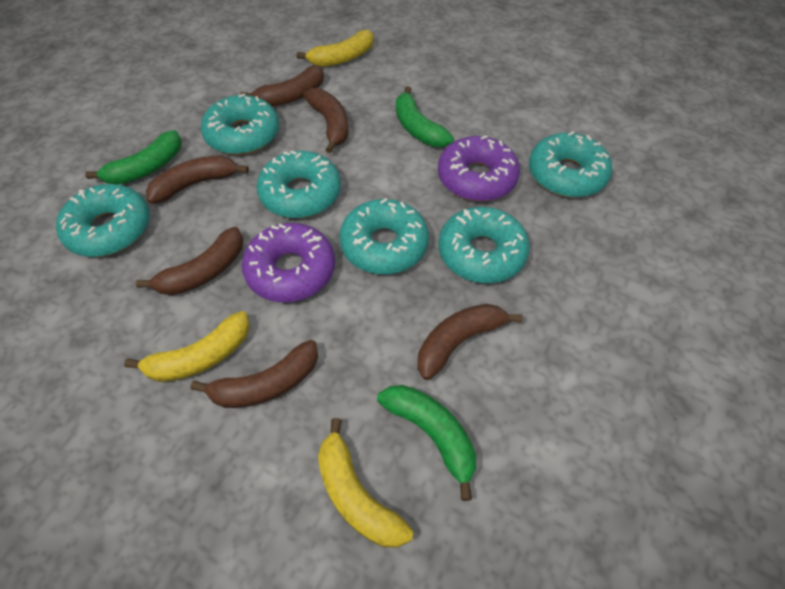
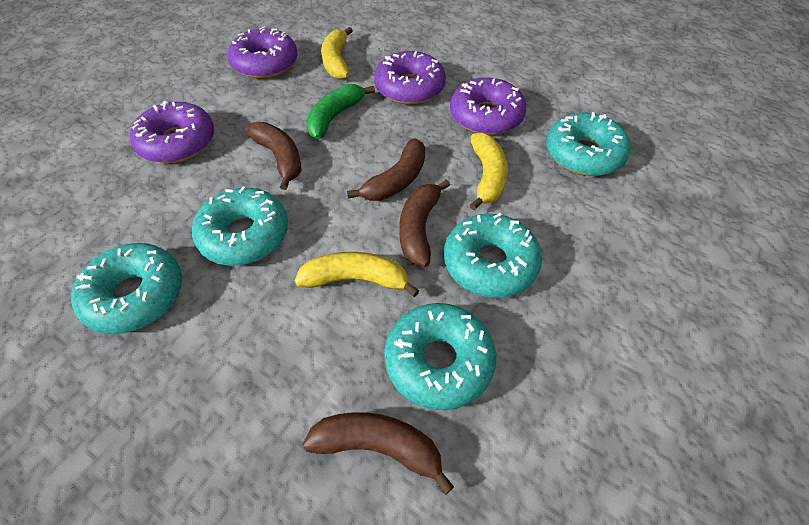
brown banana: 6 -> 4
green banana: 3 -> 1
purple donut: 2 -> 4
turquoise donut: 6 -> 5

